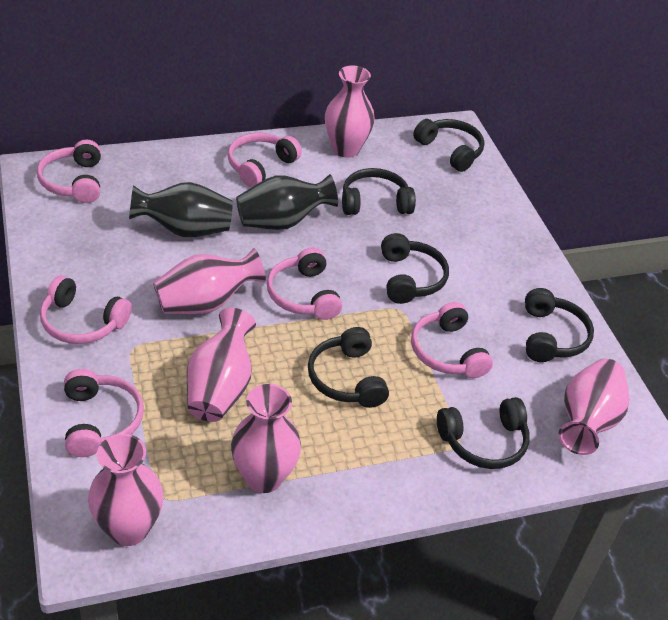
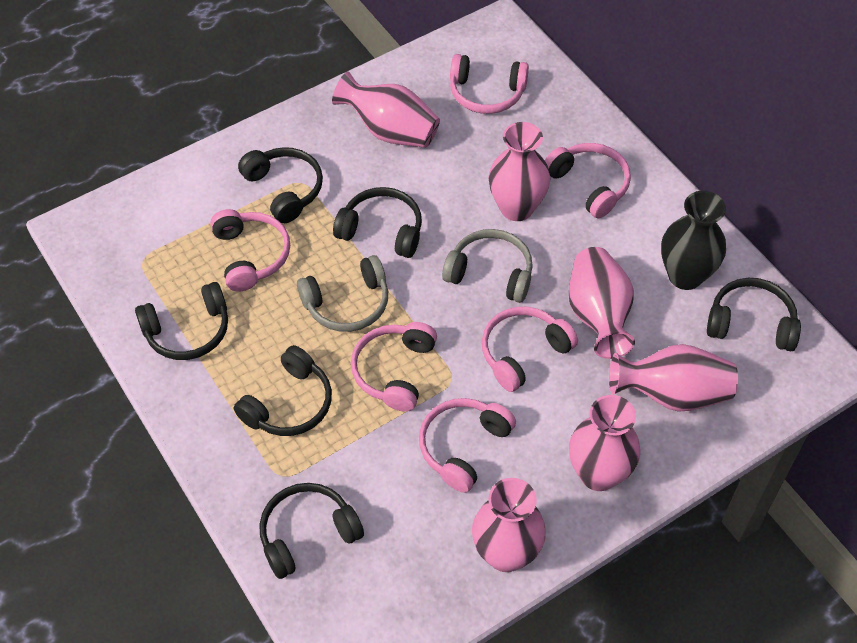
black vase: 2 -> 1
grey headphones: 0 -> 2

